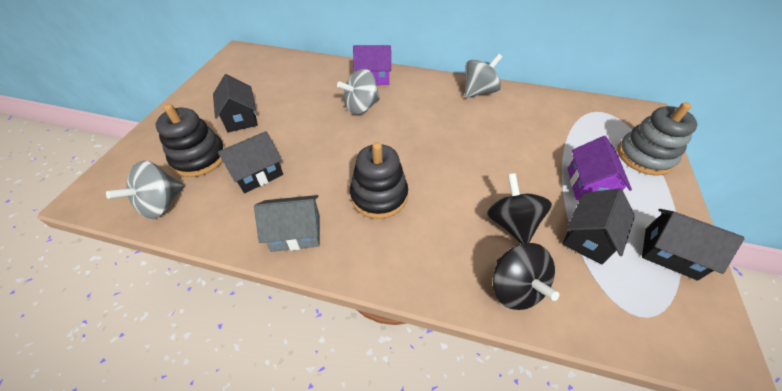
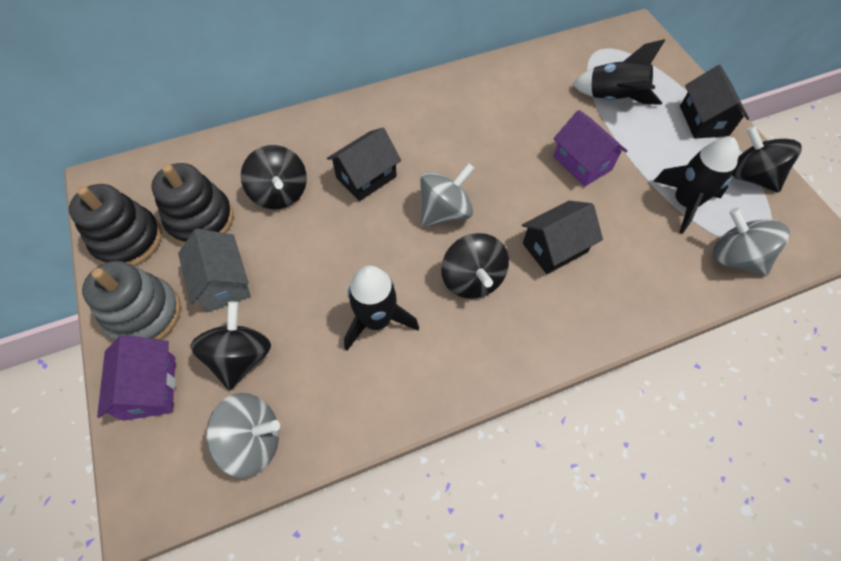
black house: 4 -> 3
black rocket: 0 -> 3
black spinning top: 2 -> 4

